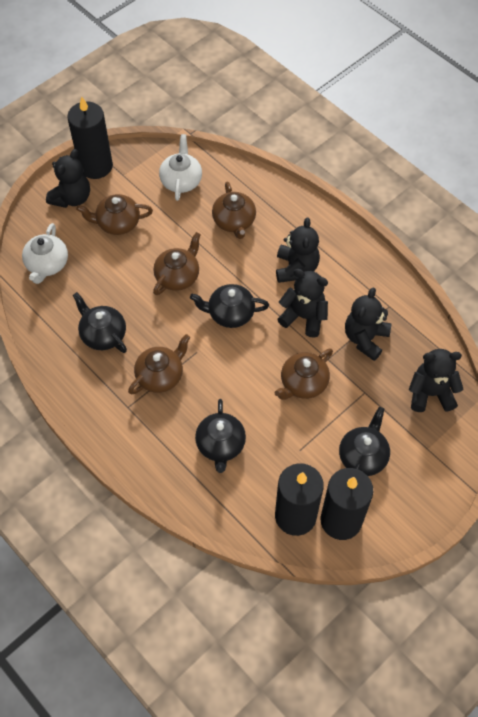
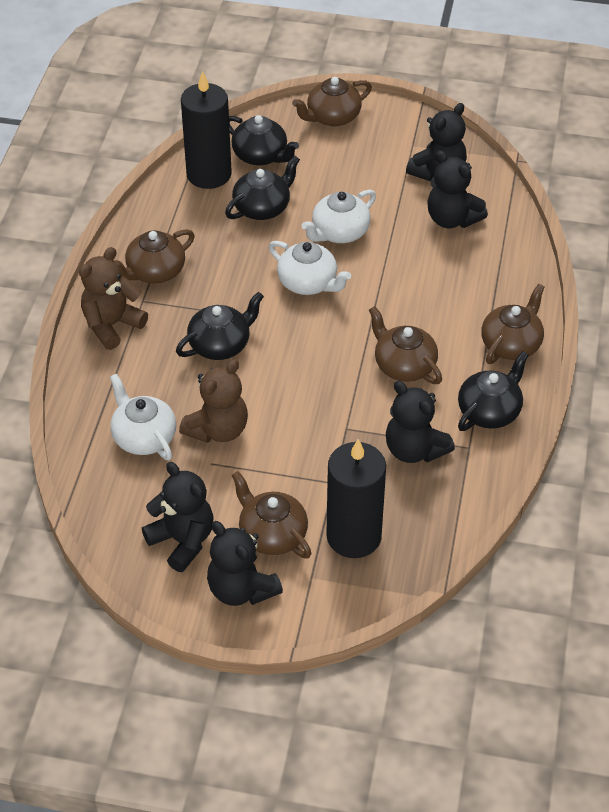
black candle: 3 -> 2
brown teddy bear: 0 -> 2
white teapot: 2 -> 3

